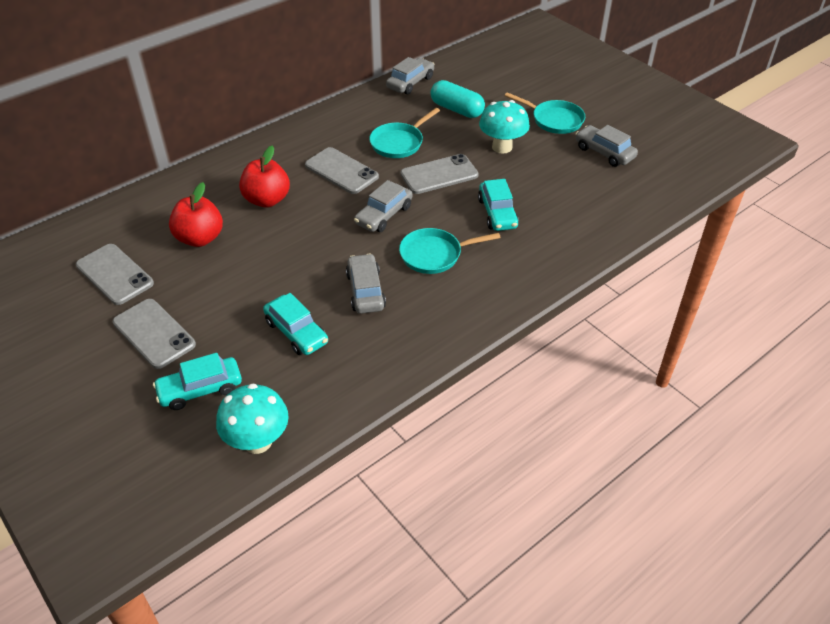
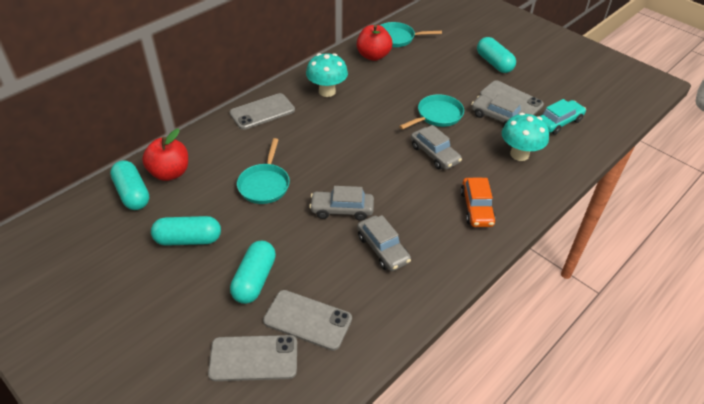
orange car: 0 -> 1
turquoise capsule: 1 -> 4
turquoise car: 3 -> 1

